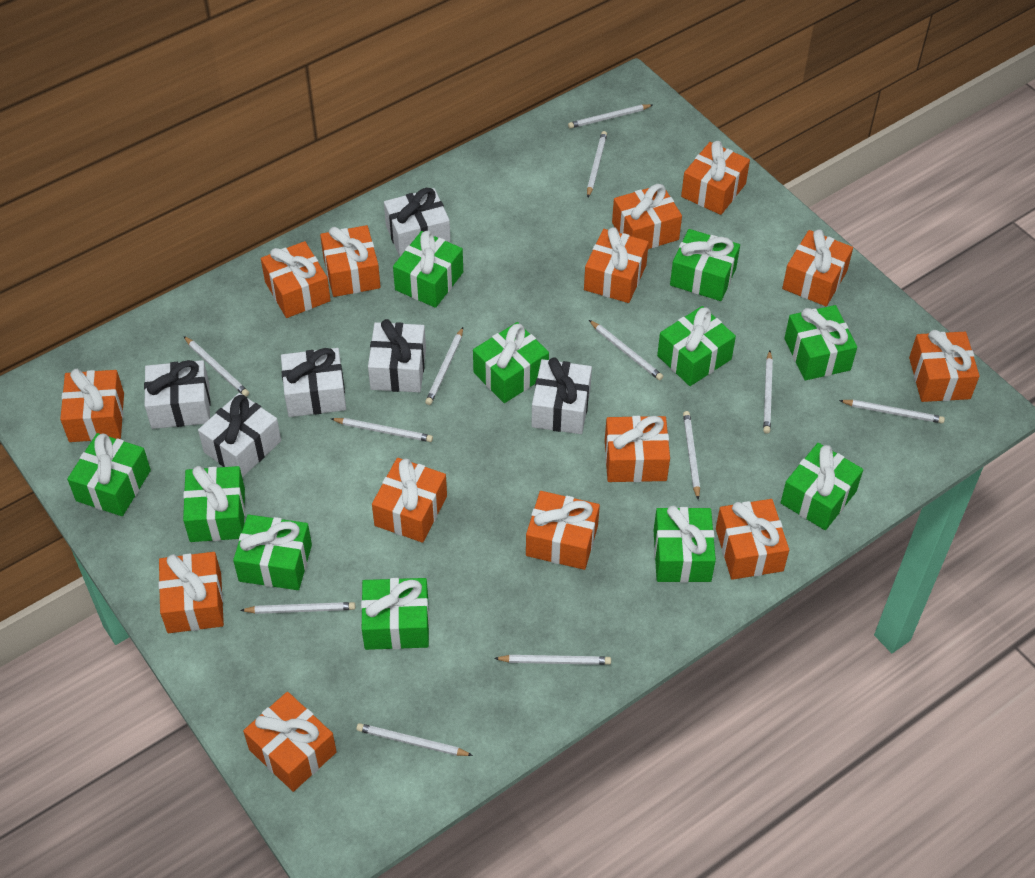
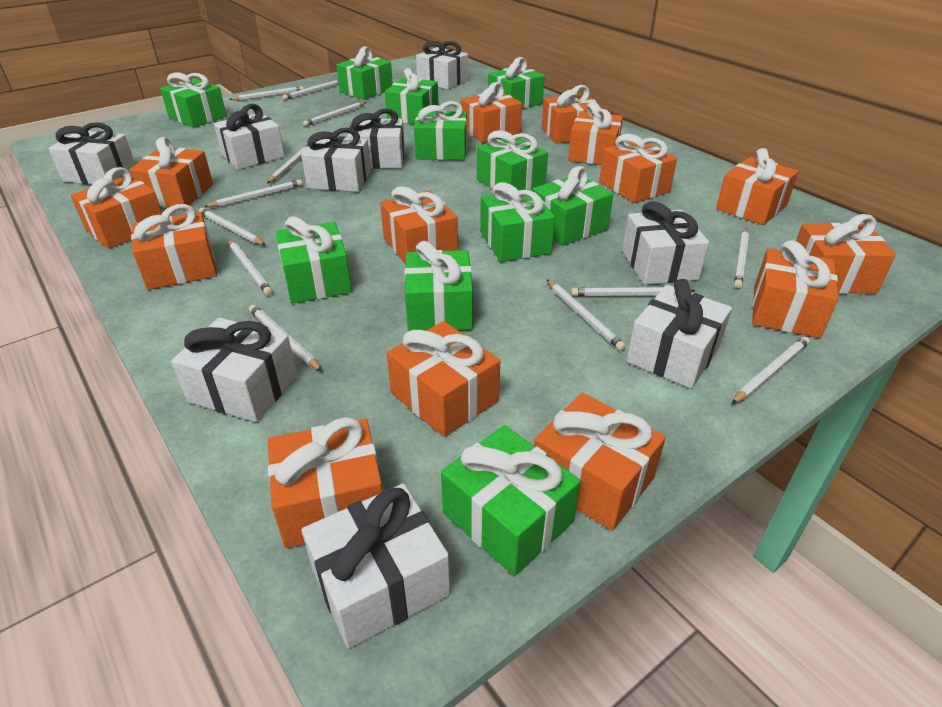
white gift: 6 -> 9

